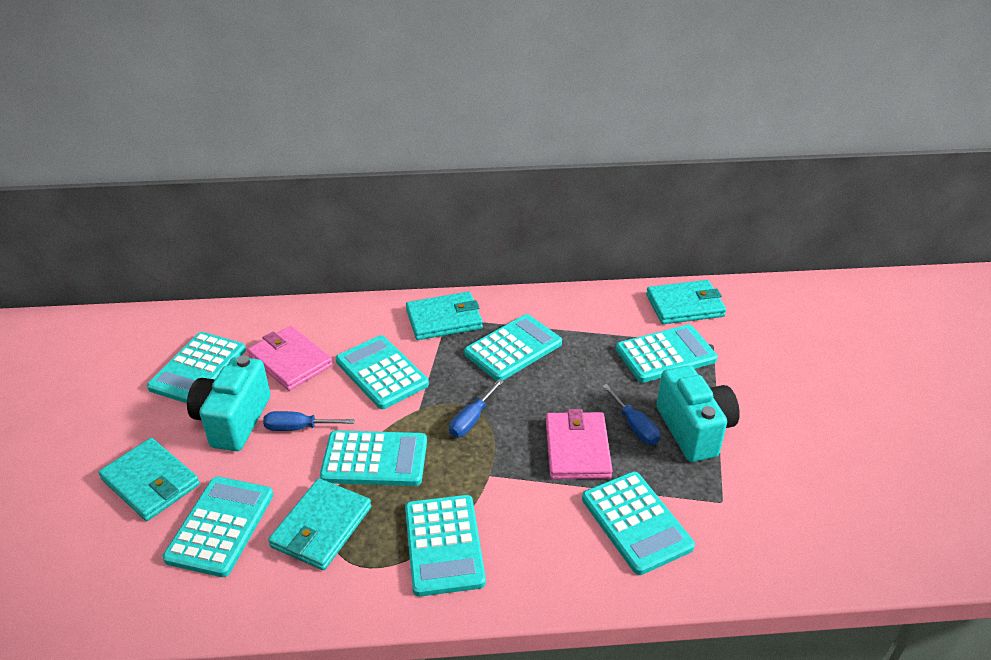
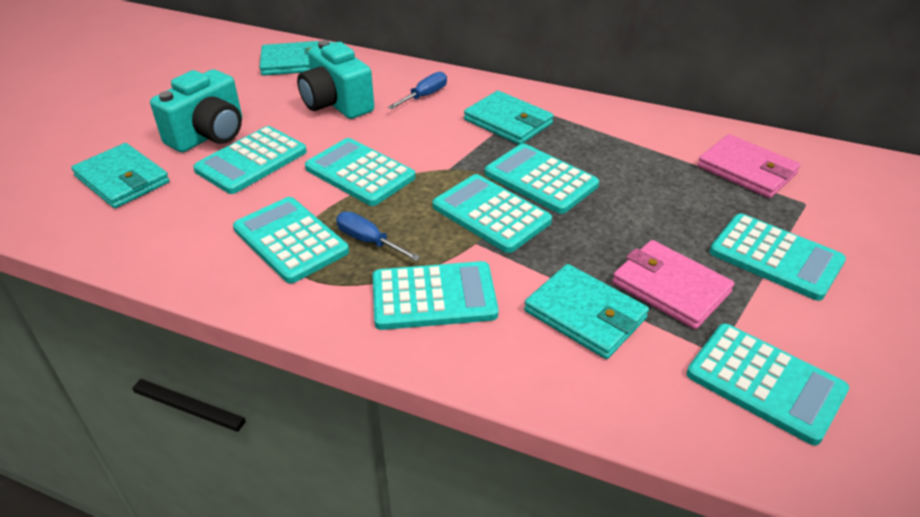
blue screwdriver: 3 -> 2

